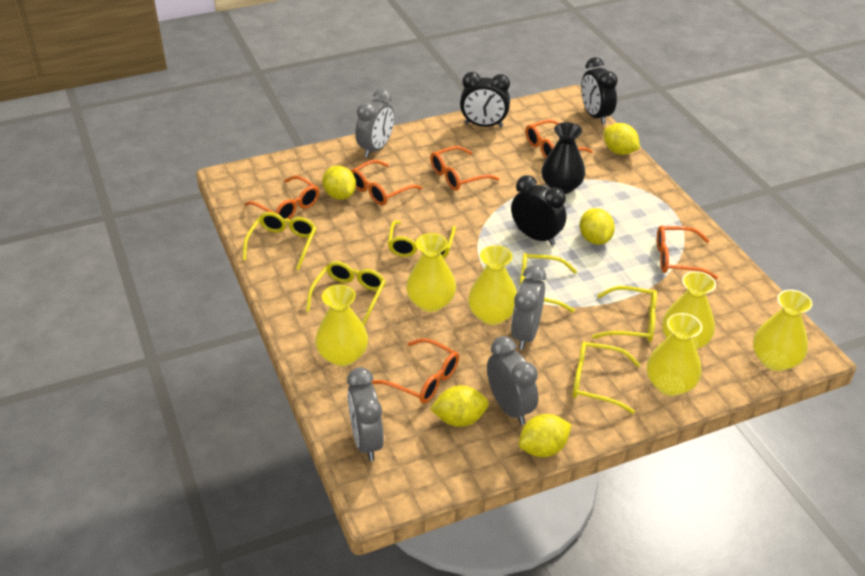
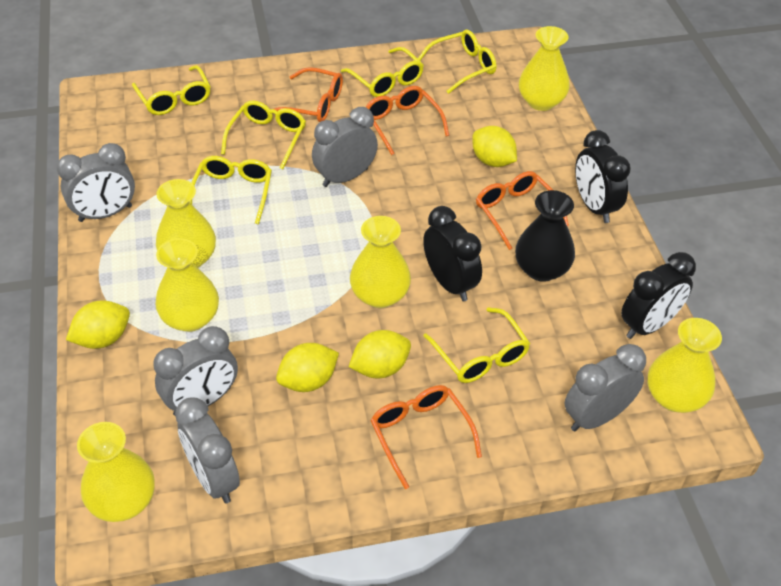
grey clock: 4 -> 5
orange glasses: 6 -> 4
yellow lemon: 5 -> 4

